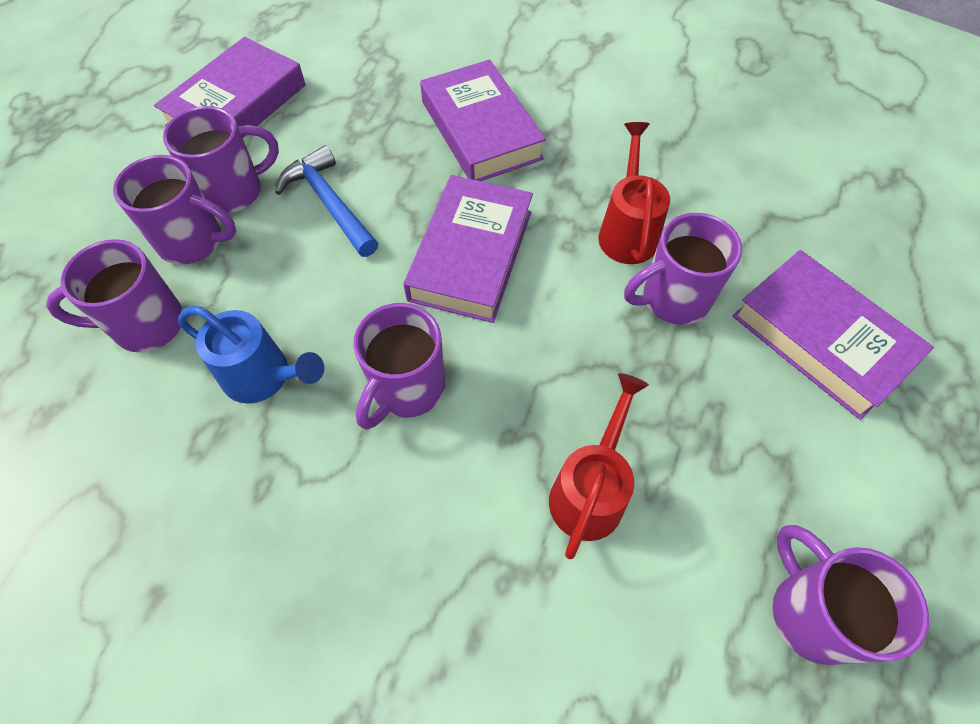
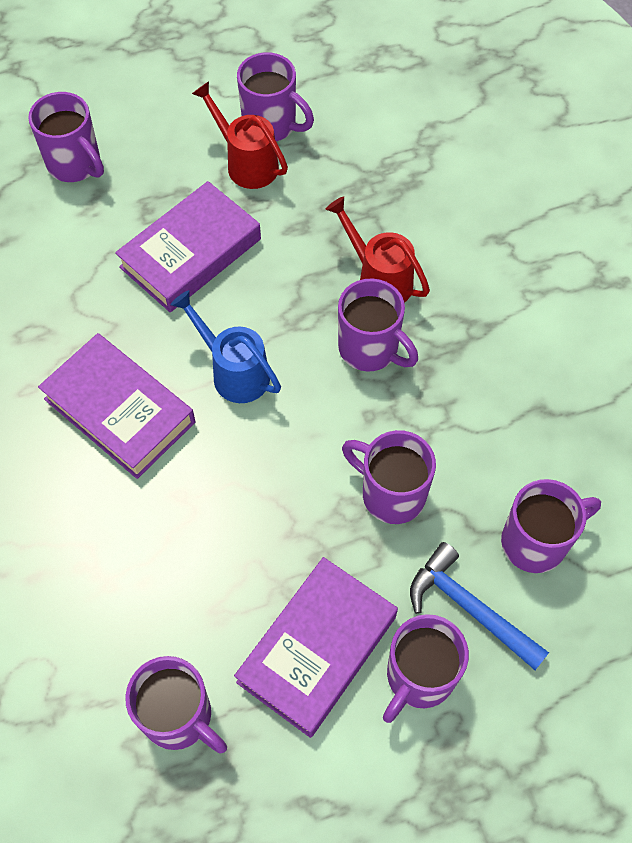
purple book: 4 -> 3
purple mug: 6 -> 7

